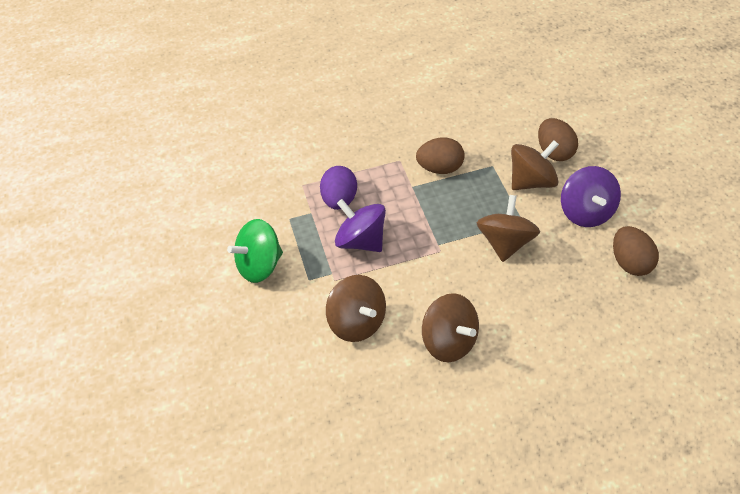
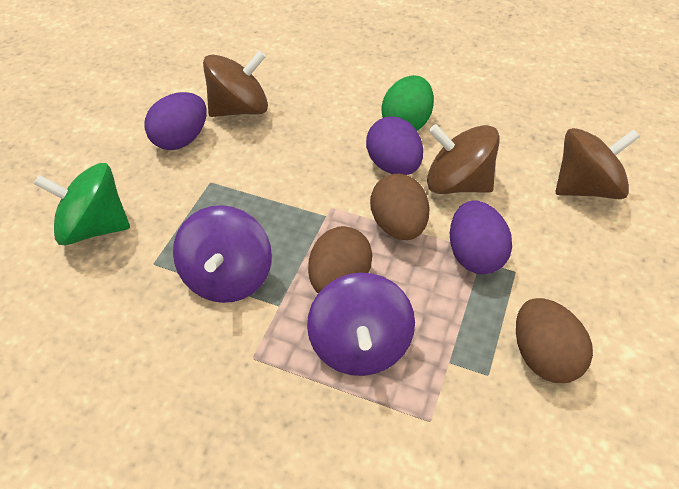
brown spinning top: 4 -> 3
green egg: 0 -> 1
purple egg: 1 -> 3

